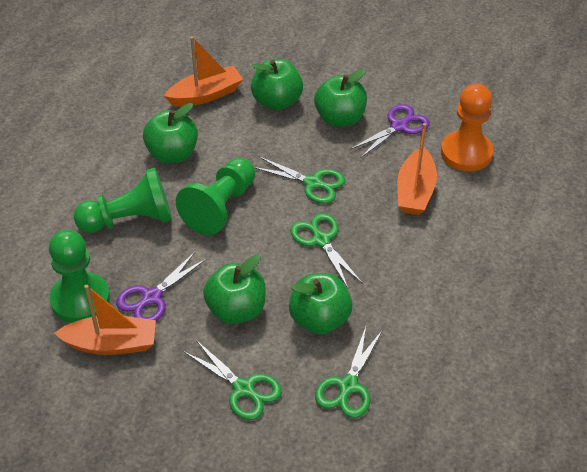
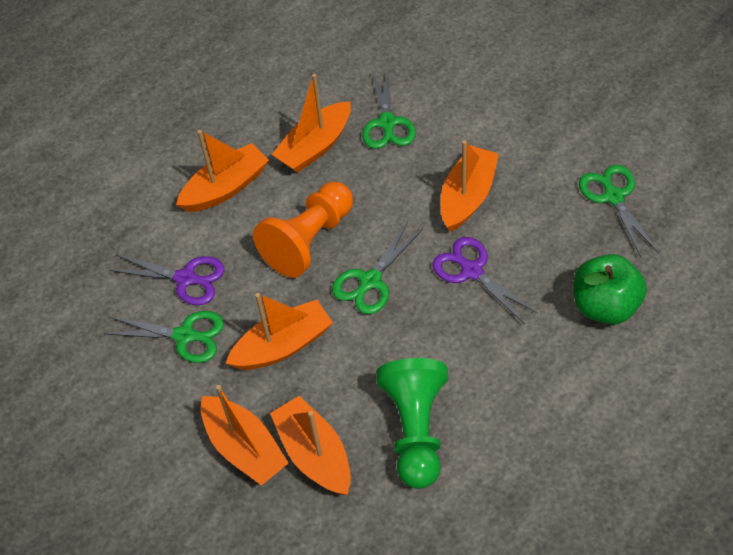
green apple: 5 -> 1
green pawn: 3 -> 1
orange boat: 3 -> 6

